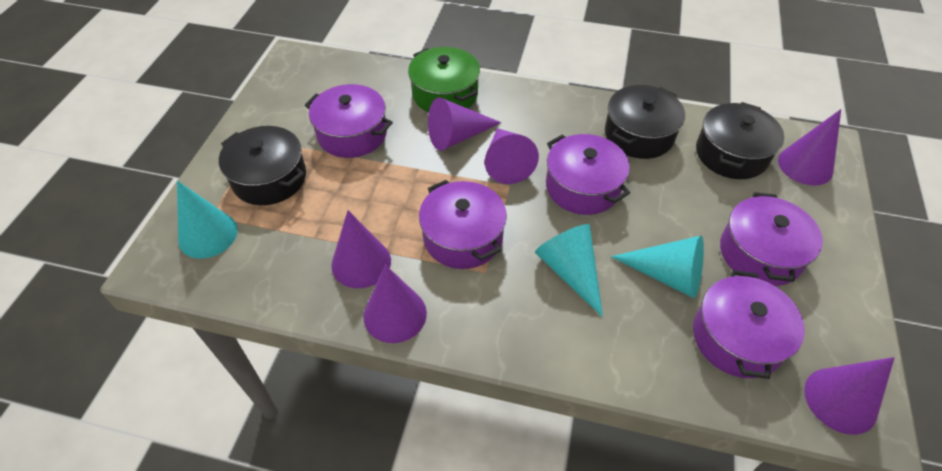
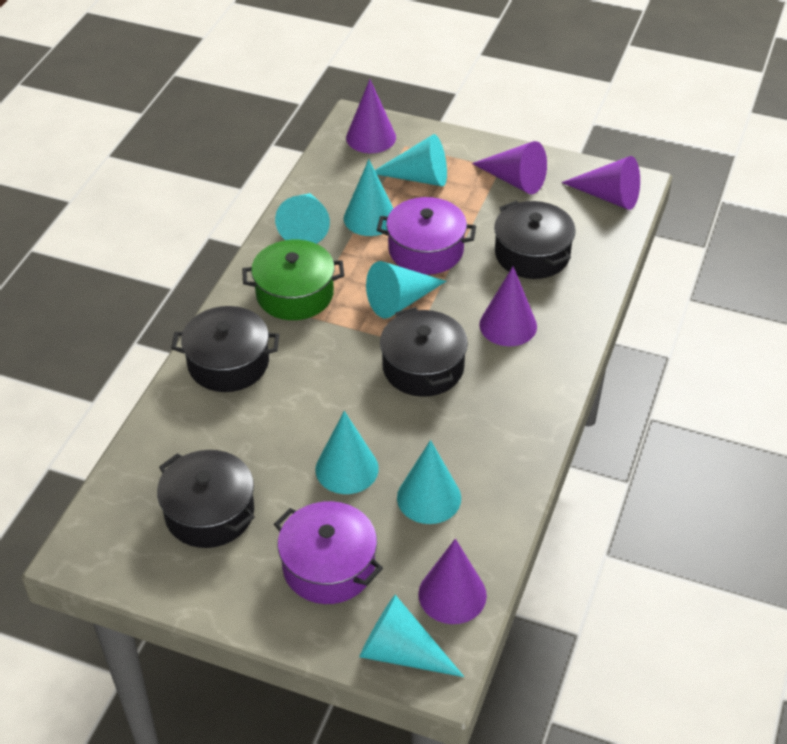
black pot: 3 -> 4
purple cone: 6 -> 5
purple pot: 5 -> 2
turquoise cone: 3 -> 7

